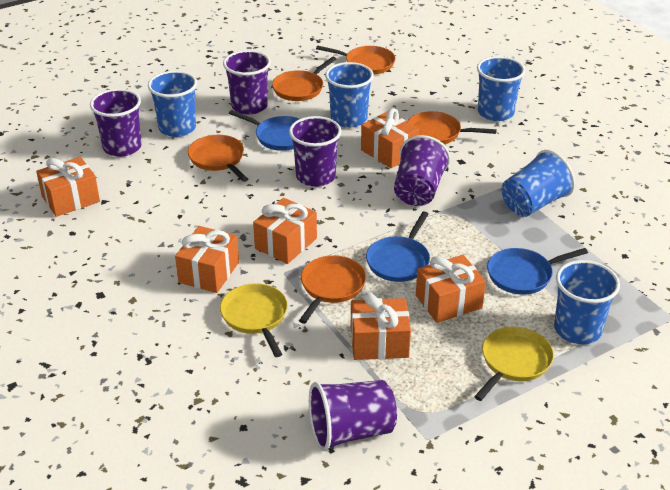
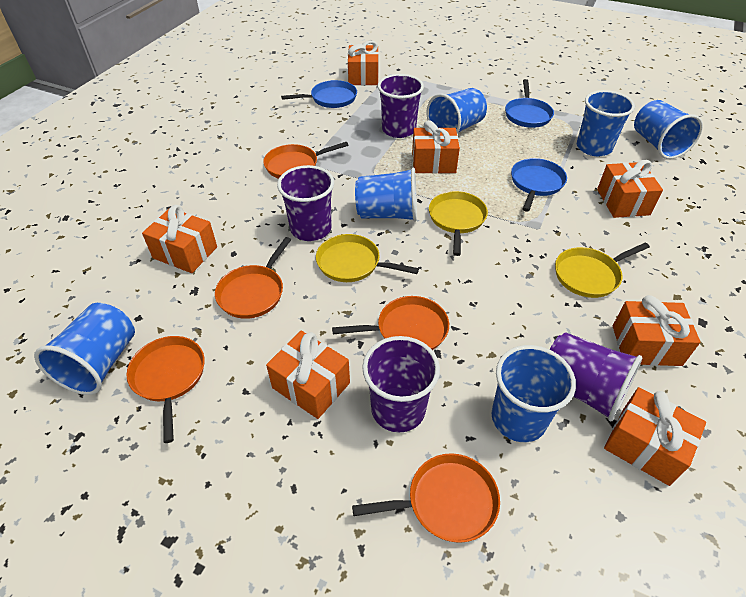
blue cup: 5 -> 6
orange gift: 6 -> 7
purple cup: 5 -> 4
yellow pan: 2 -> 3

